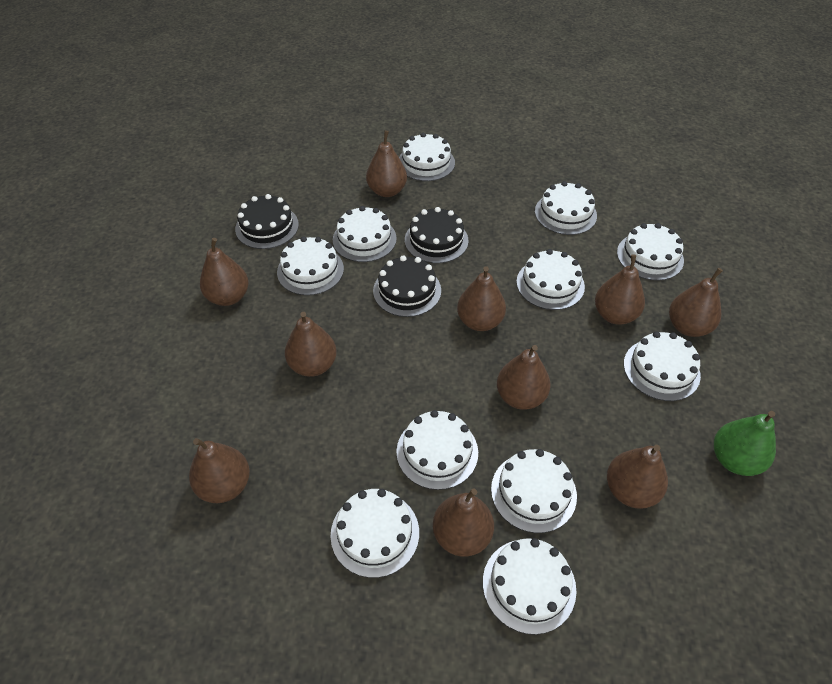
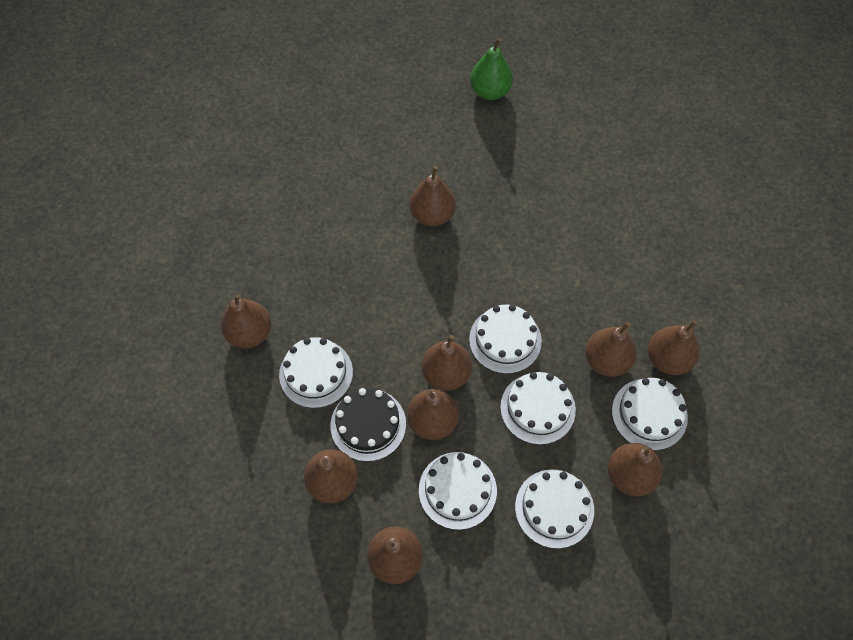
black cake: 3 -> 1
brown pear: 10 -> 9
white cake: 11 -> 6

